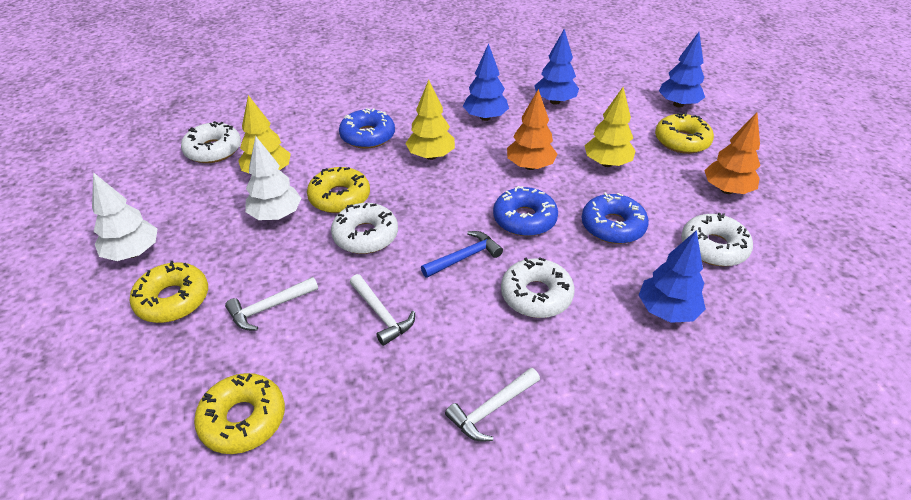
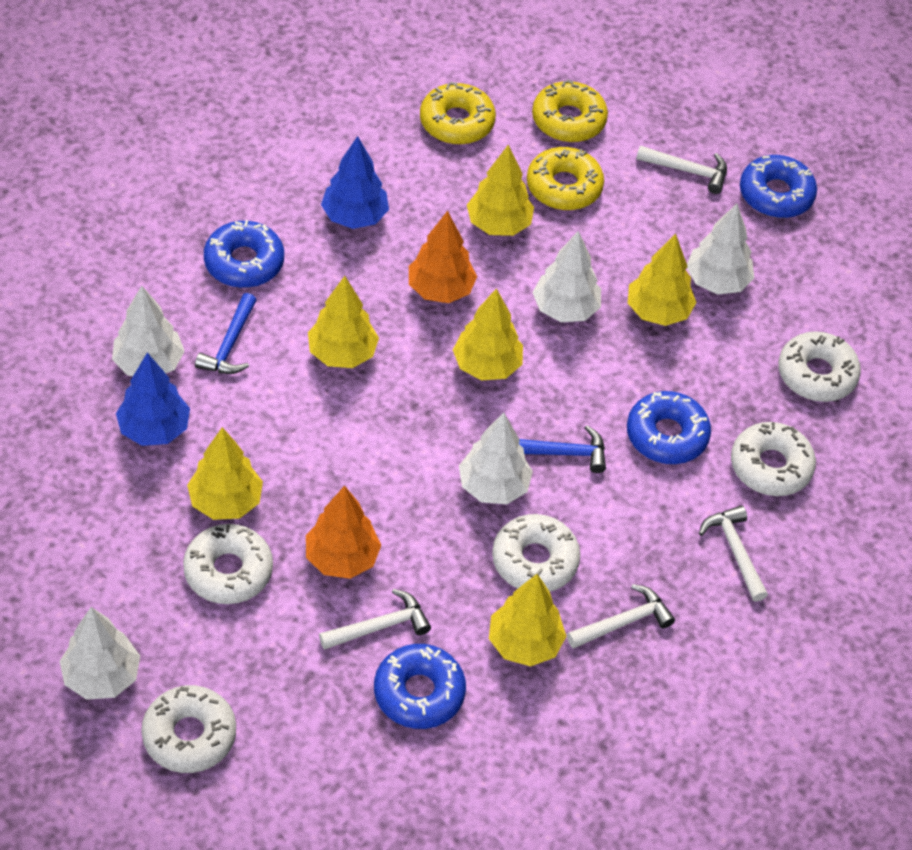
blue donut: 3 -> 4
blue hammer: 1 -> 2
blue tree: 4 -> 2
white donut: 4 -> 5
white hammer: 3 -> 4
white tree: 2 -> 5
yellow donut: 4 -> 3
yellow tree: 3 -> 6

